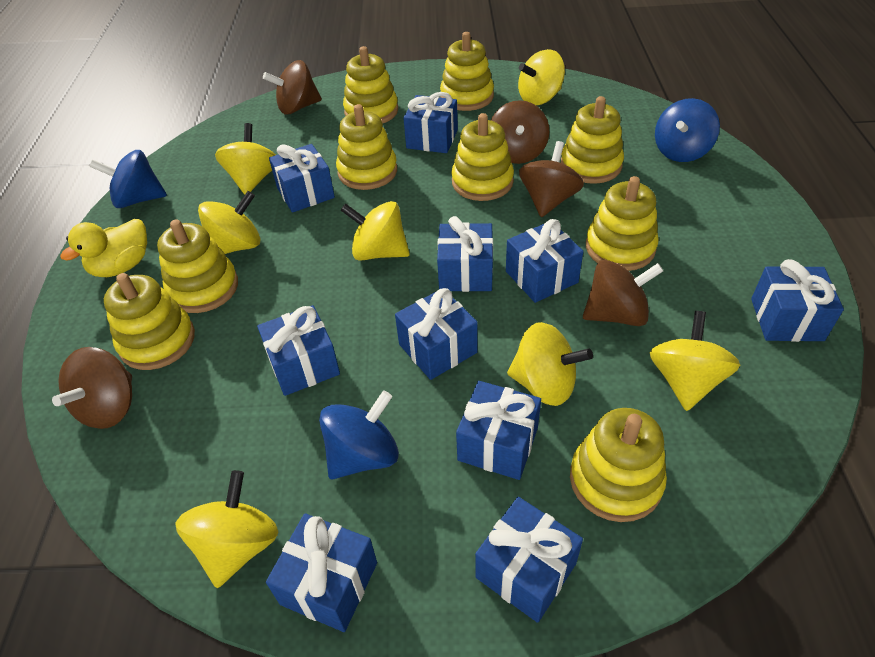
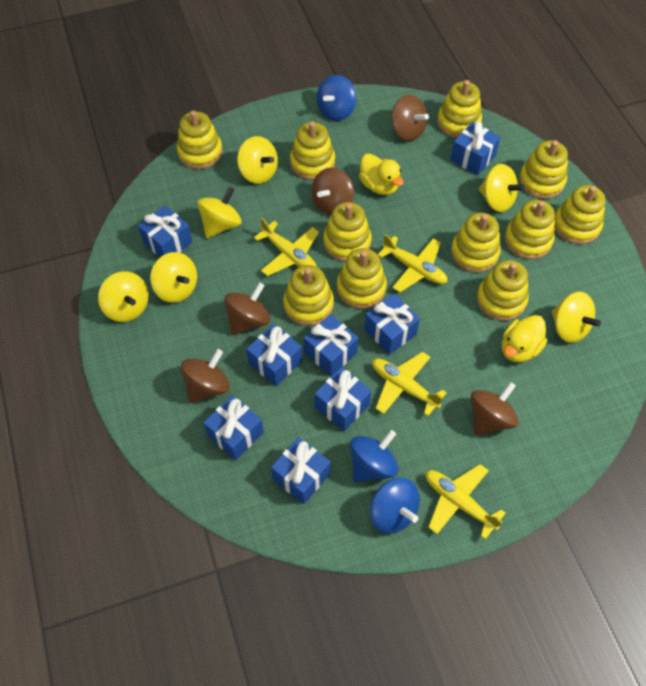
blue gift: 10 -> 8
yellow duck: 1 -> 2
yellow plane: 0 -> 4
yellow spinning top: 7 -> 6
yellow stacking toy: 9 -> 11

